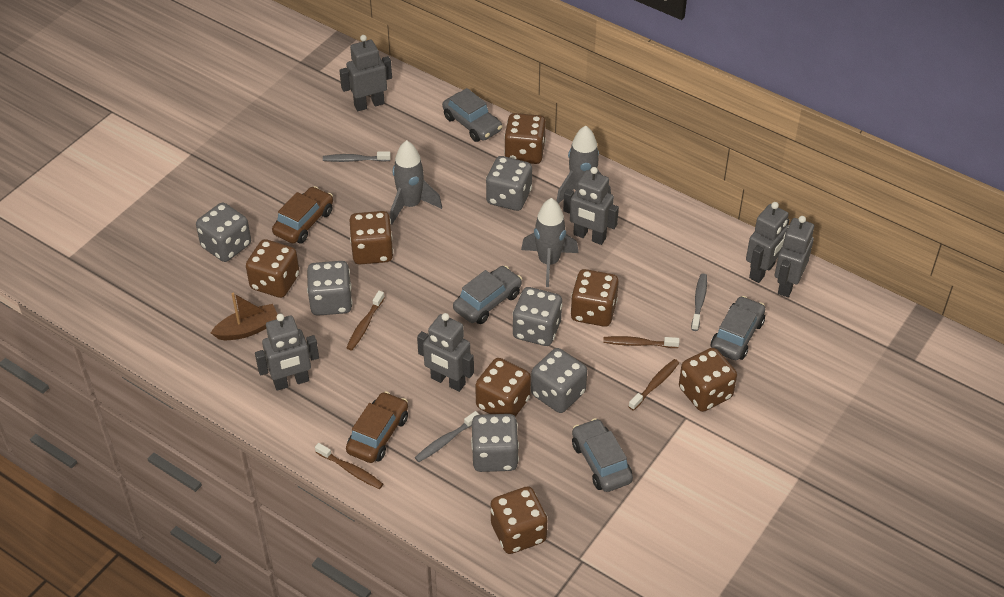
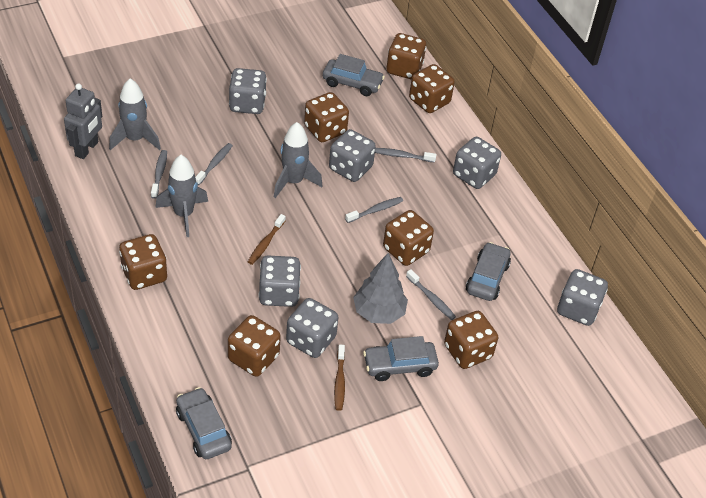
brown boat: 1 -> 0
brown car: 2 -> 0
brown toothbrush: 4 -> 2
grey robot: 6 -> 1
grey toothbrush: 3 -> 5
grey tree: 0 -> 1

